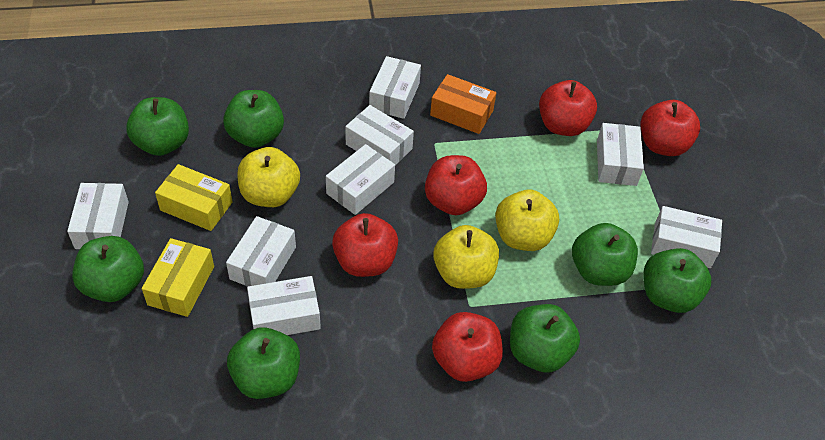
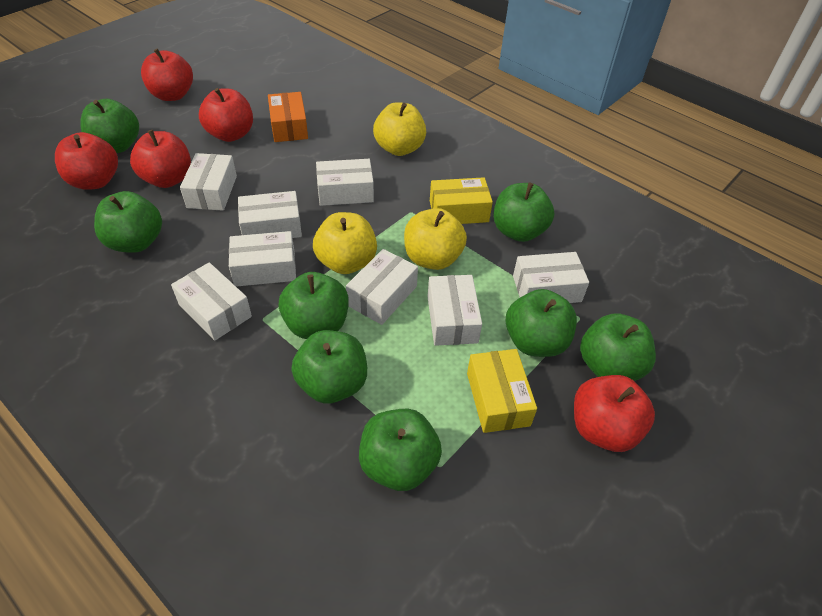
green apple: 7 -> 8

